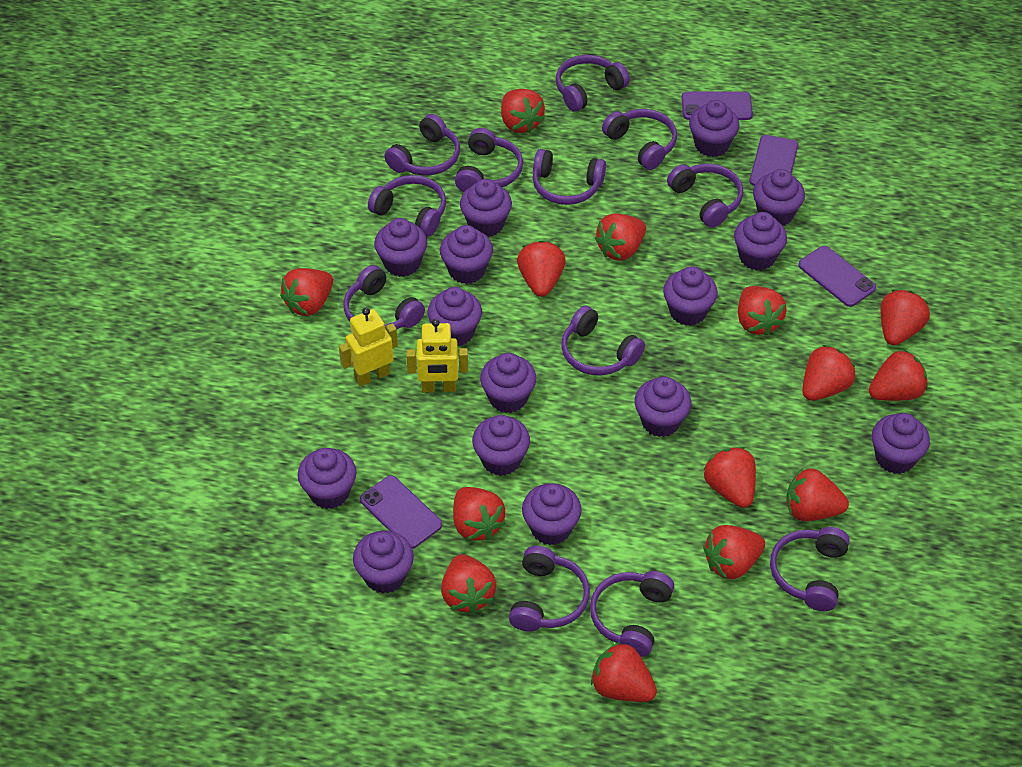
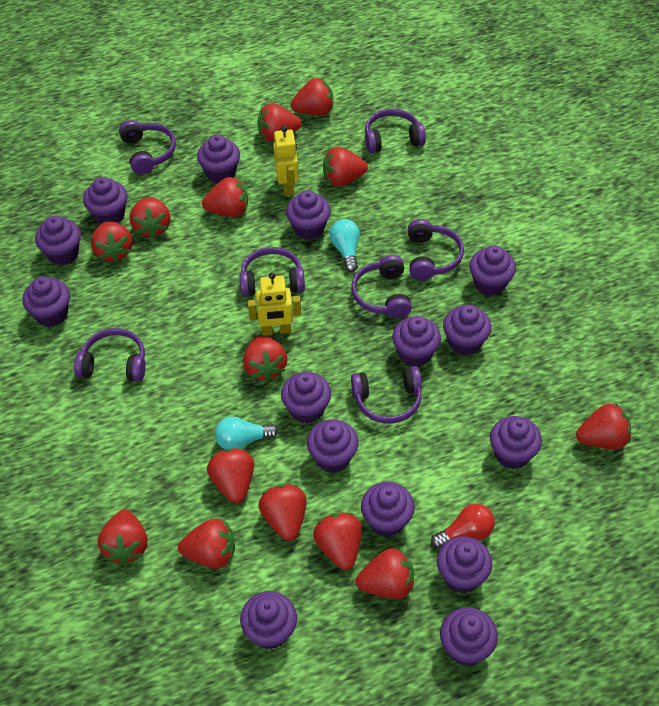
purple headphones: 12 -> 7
purple phone: 4 -> 0
red light bulb: 0 -> 1
turquoise light bulb: 0 -> 2

